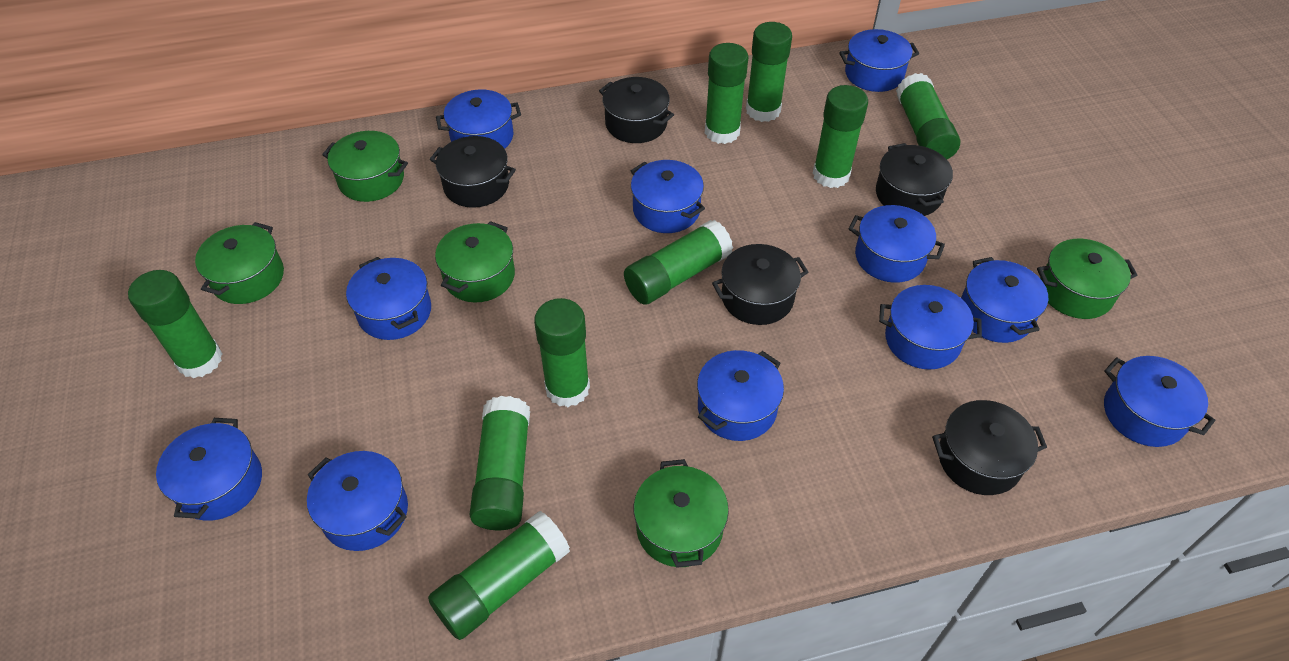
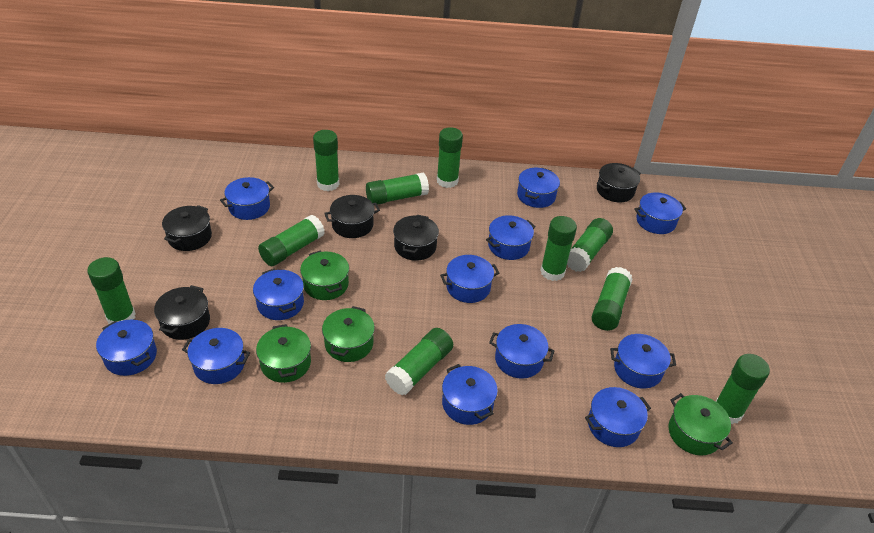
blue pot: 11 -> 12
green glue stick: 9 -> 10
green pot: 5 -> 4

